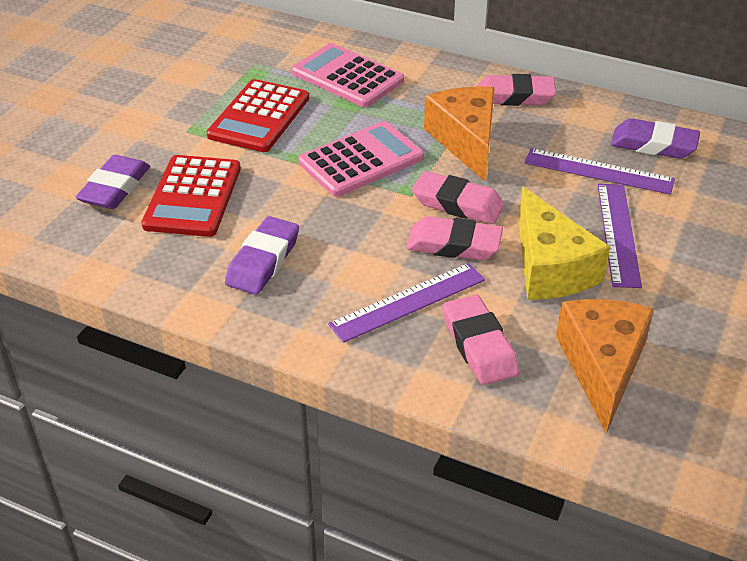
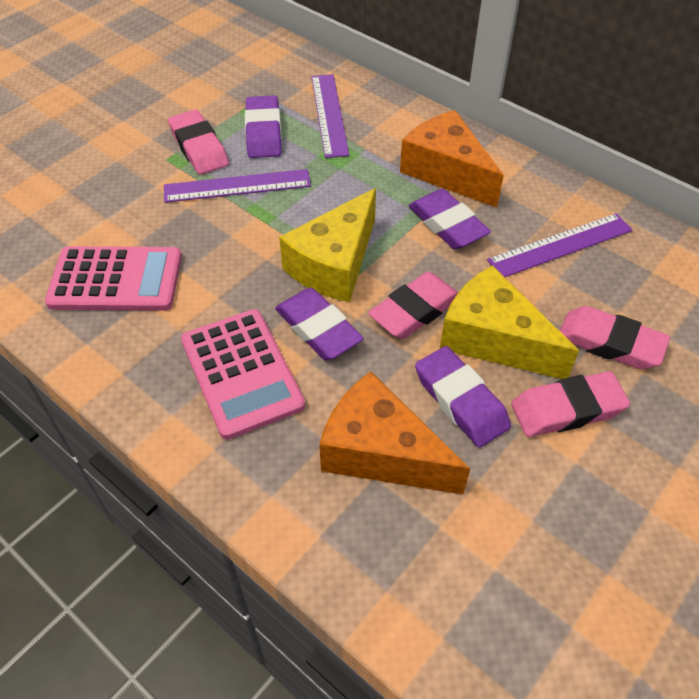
purple eraser: 3 -> 4
red calculator: 2 -> 0
yellow cheese: 1 -> 2

